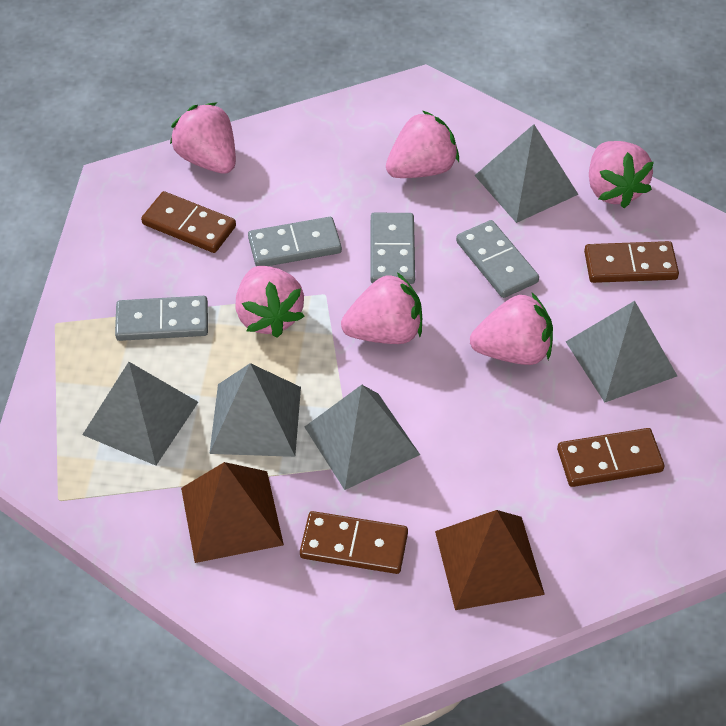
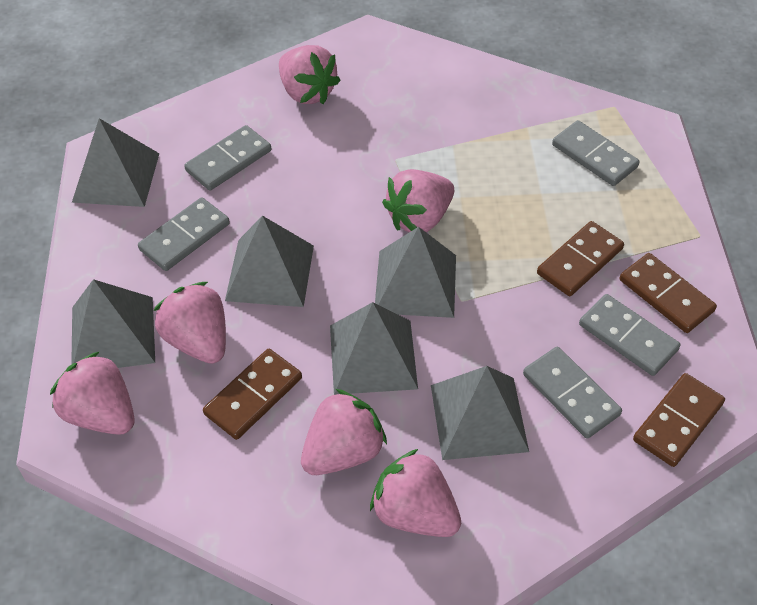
brown pyramid: 2 -> 0
grey domino: 4 -> 5
grey pyramid: 5 -> 6

